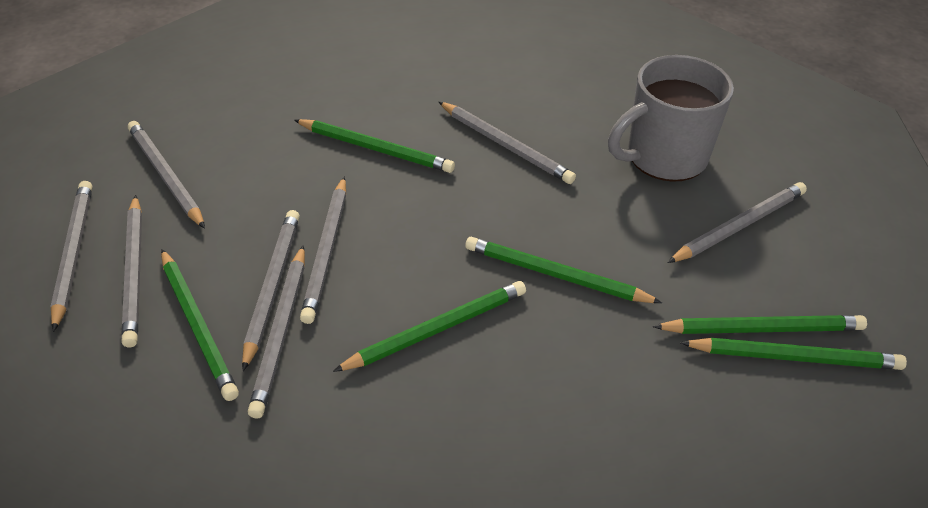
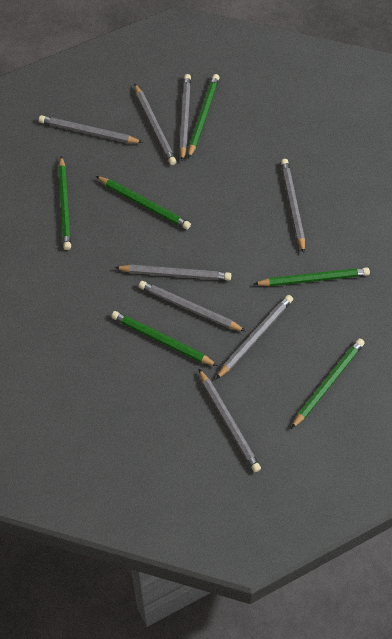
grey mug: 1 -> 0

